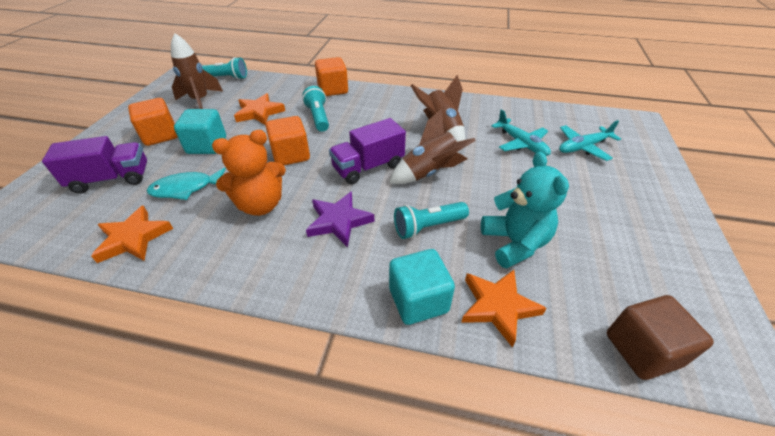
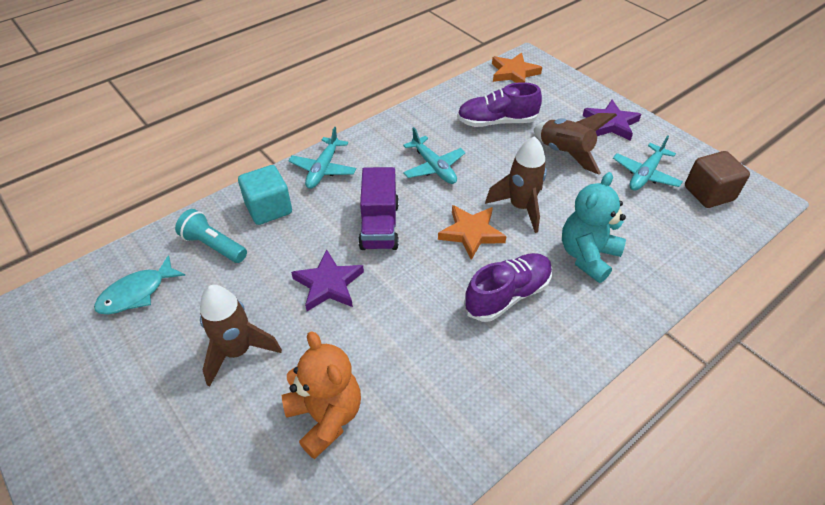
orange cube: 3 -> 0
orange star: 3 -> 2
purple shoe: 0 -> 2
purple star: 1 -> 2
purple truck: 2 -> 1
turquoise cube: 2 -> 1
turquoise flashlight: 3 -> 1
turquoise plane: 2 -> 3

